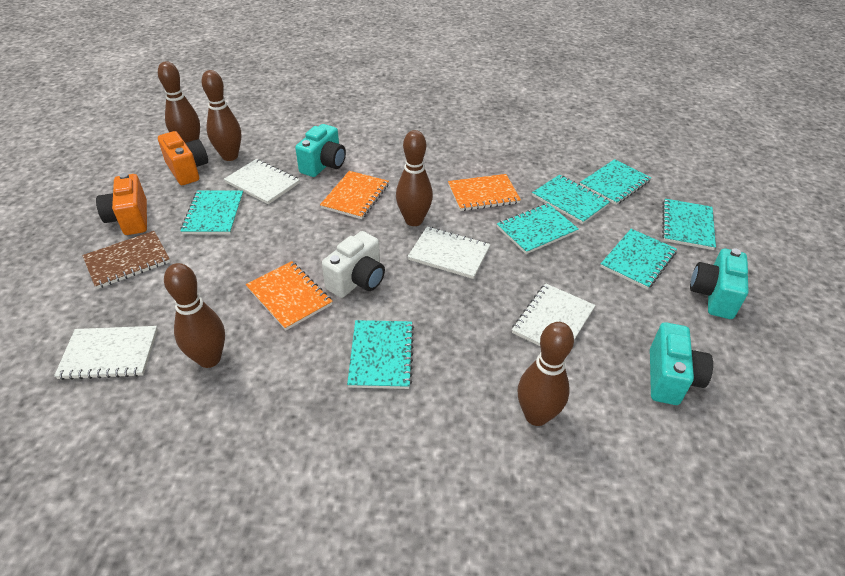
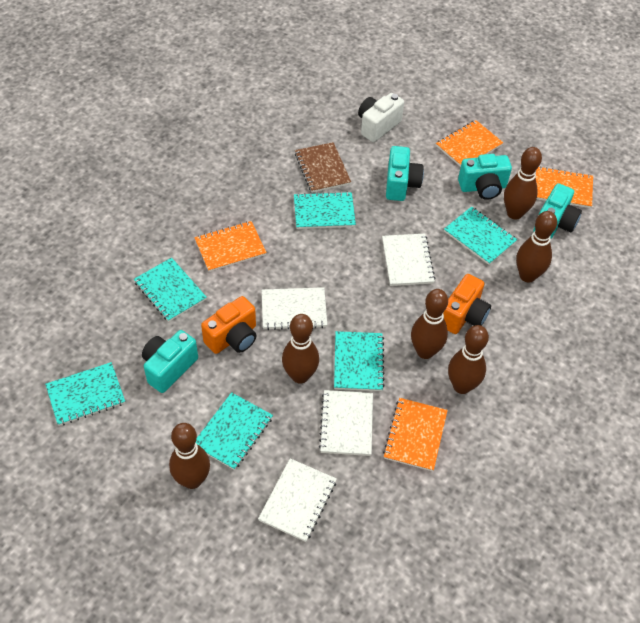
brown bowling pin: 5 -> 6
orange notebook: 3 -> 4
turquoise camera: 3 -> 4
turquoise notebook: 7 -> 6

